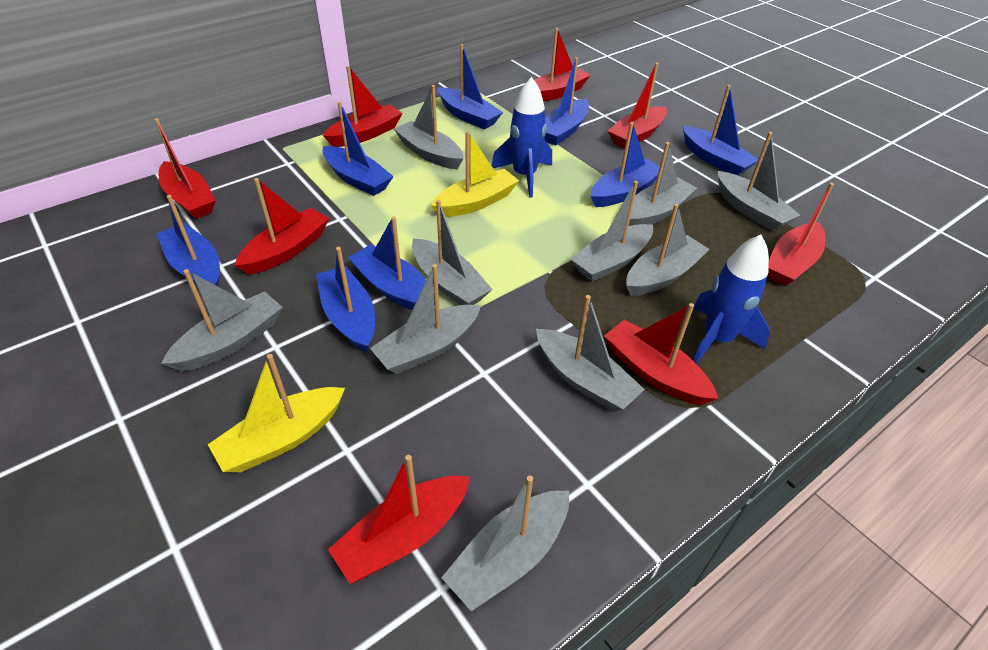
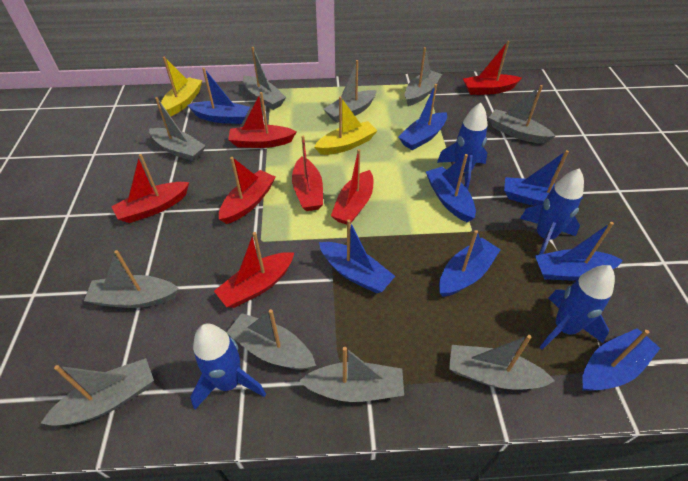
blue rocket: 2 -> 4
red boat: 8 -> 7

